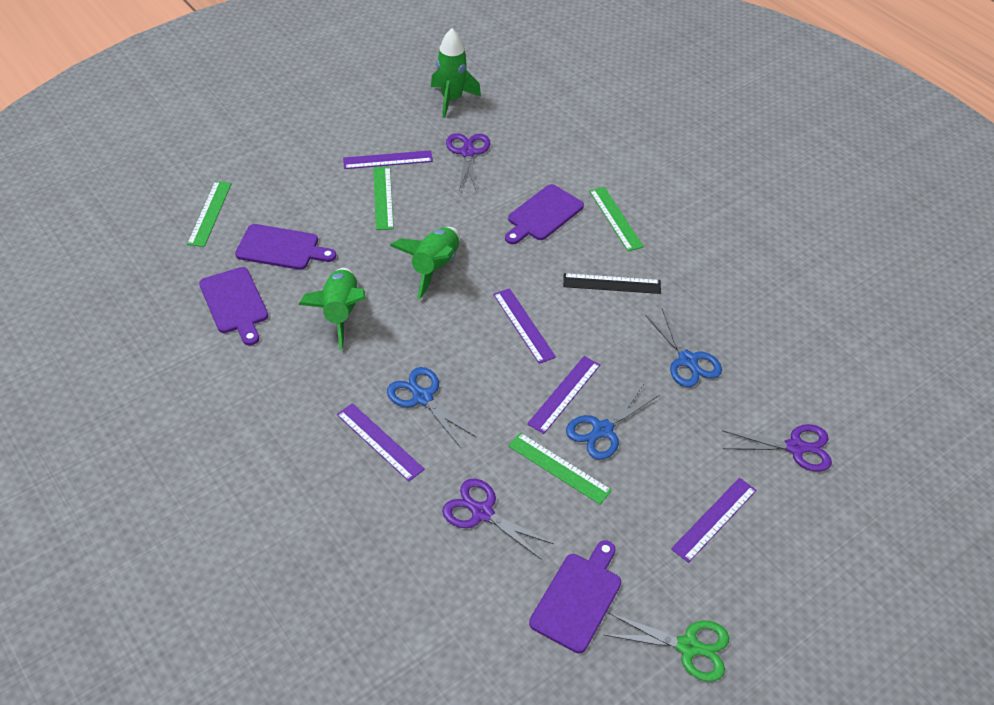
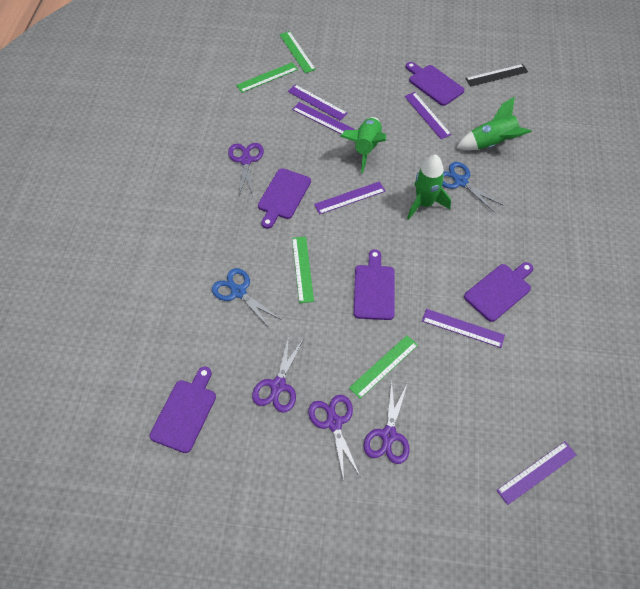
blue scissors: 3 -> 2
green scissors: 1 -> 0
purple cutting board: 4 -> 5
purple ruler: 5 -> 6
purple scissors: 3 -> 4

